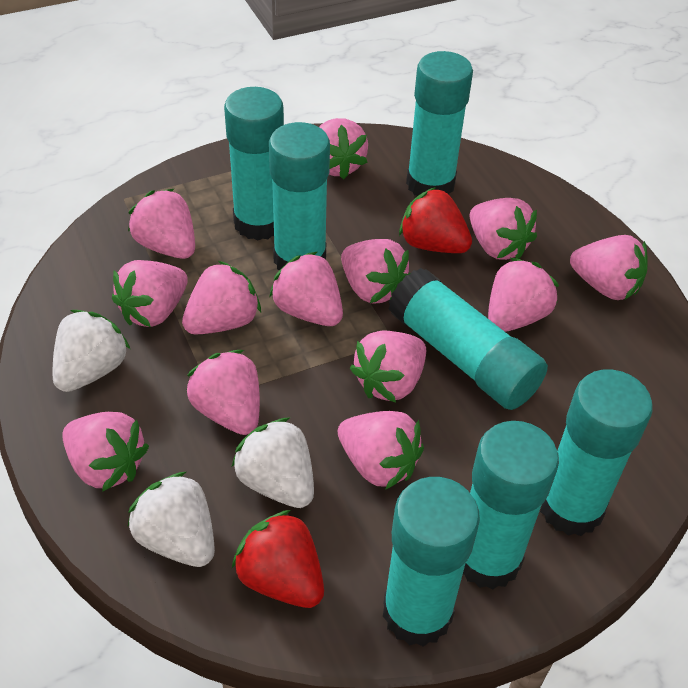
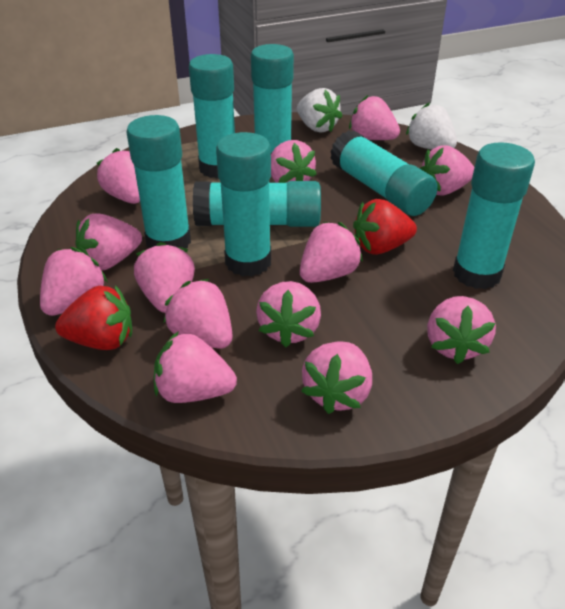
white strawberry: 3 -> 2

